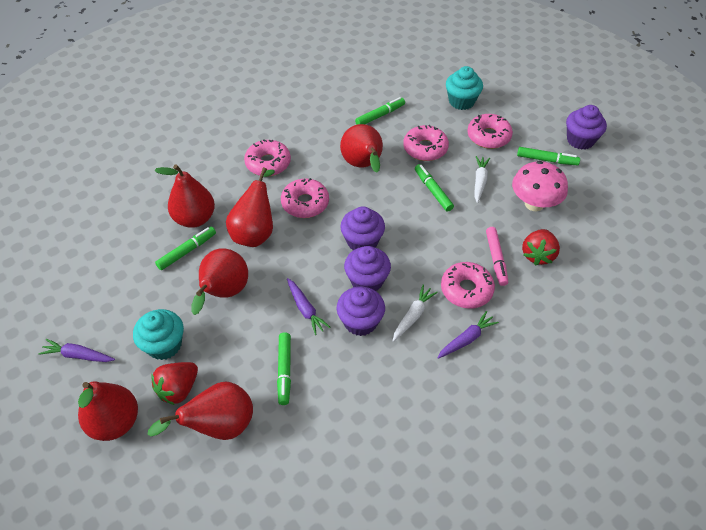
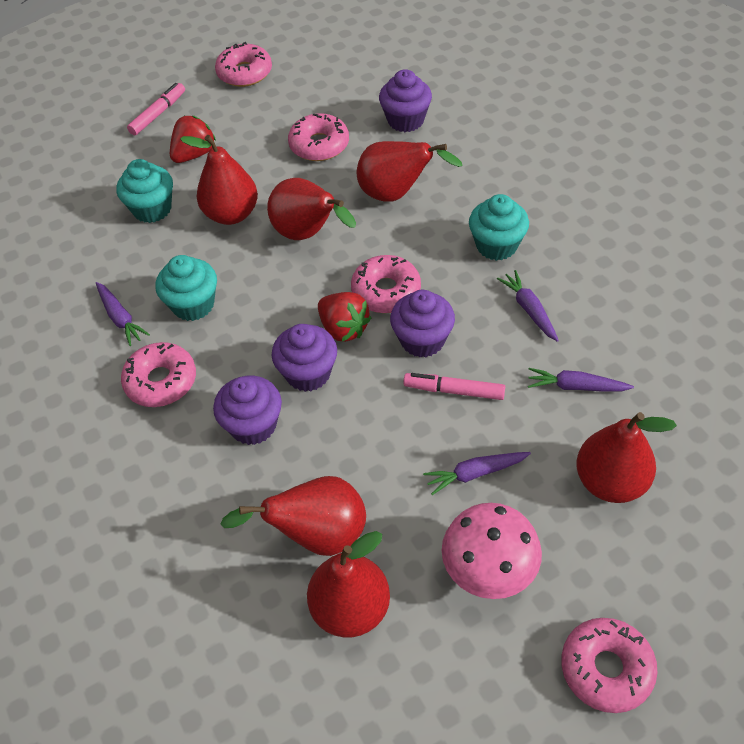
green marker: 5 -> 0
pink marker: 1 -> 2
purple carrot: 3 -> 4
turquoise cupcake: 2 -> 3
white carrot: 2 -> 0

